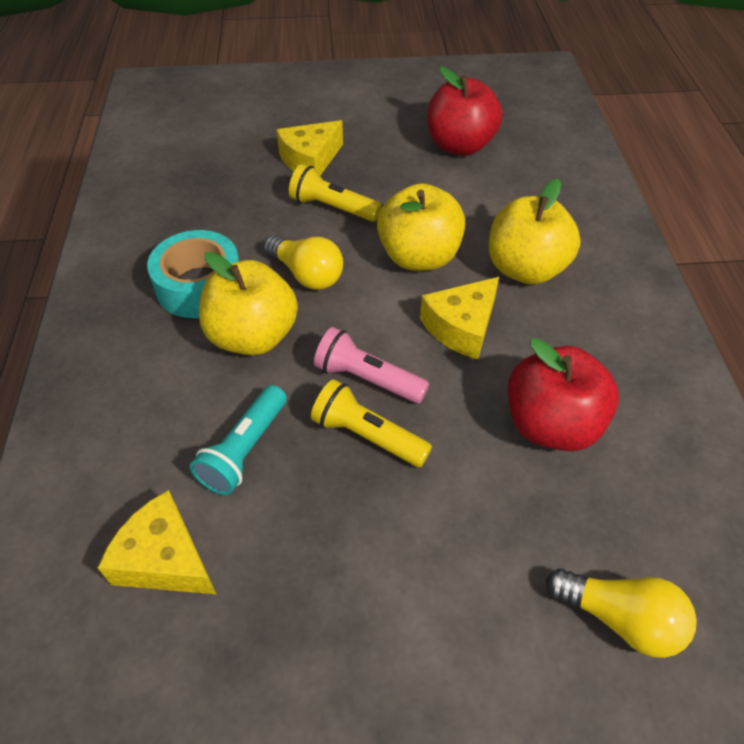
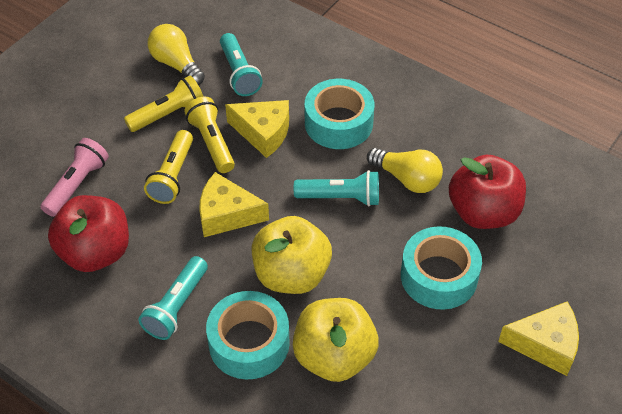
turquoise flashlight: 1 -> 3
turquoise tape: 1 -> 3
yellow apple: 3 -> 2
yellow flashlight: 2 -> 3

